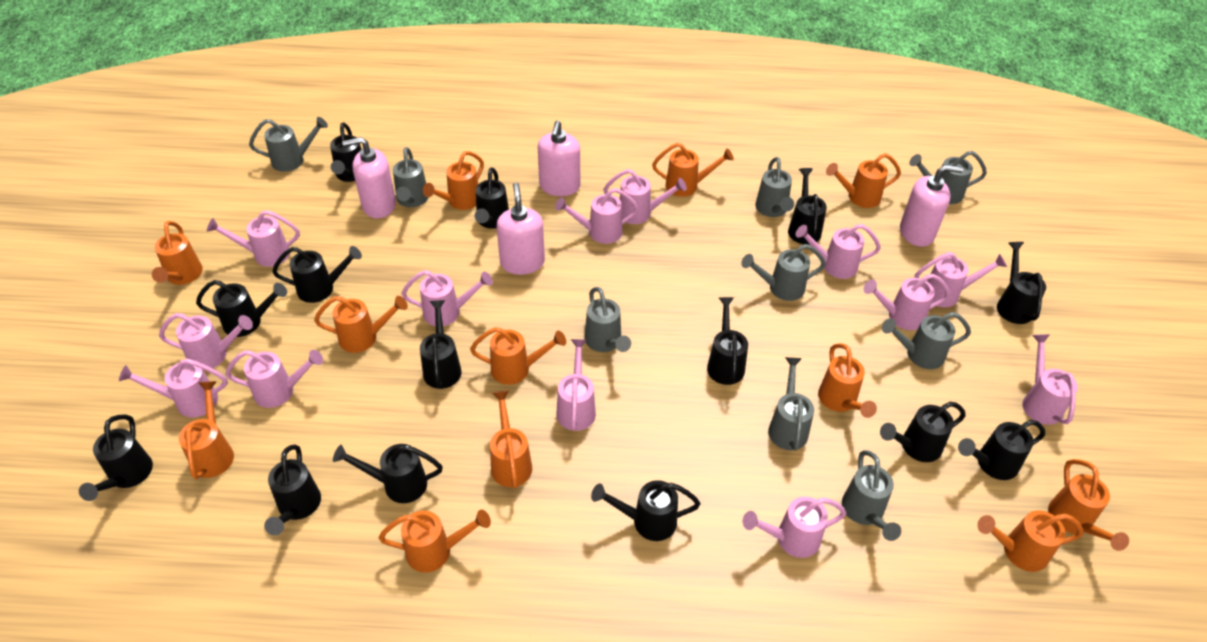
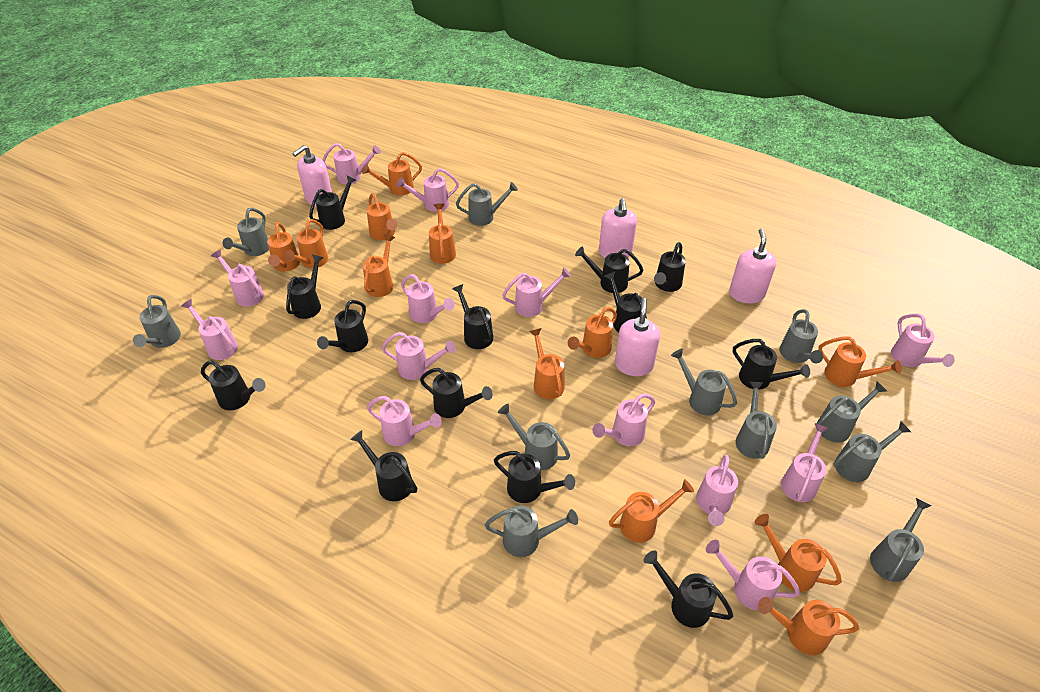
black watering can: 14 -> 13
grey watering can: 9 -> 11

